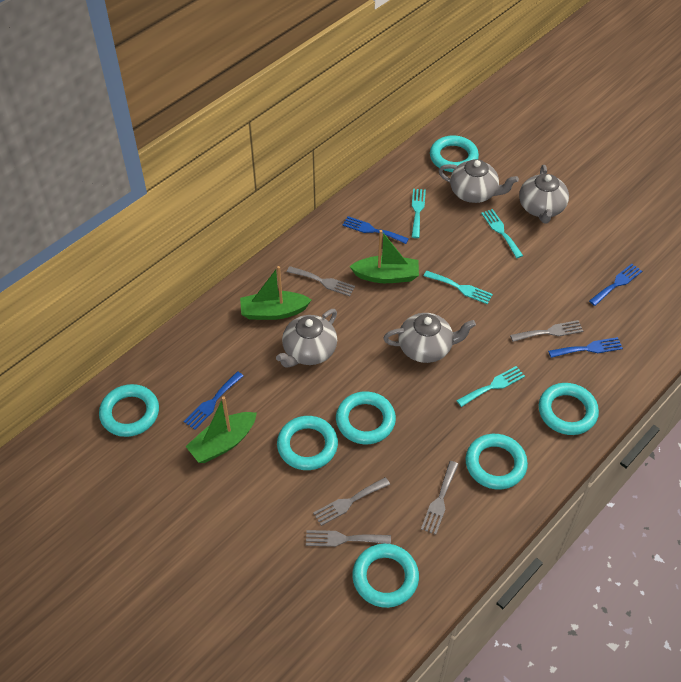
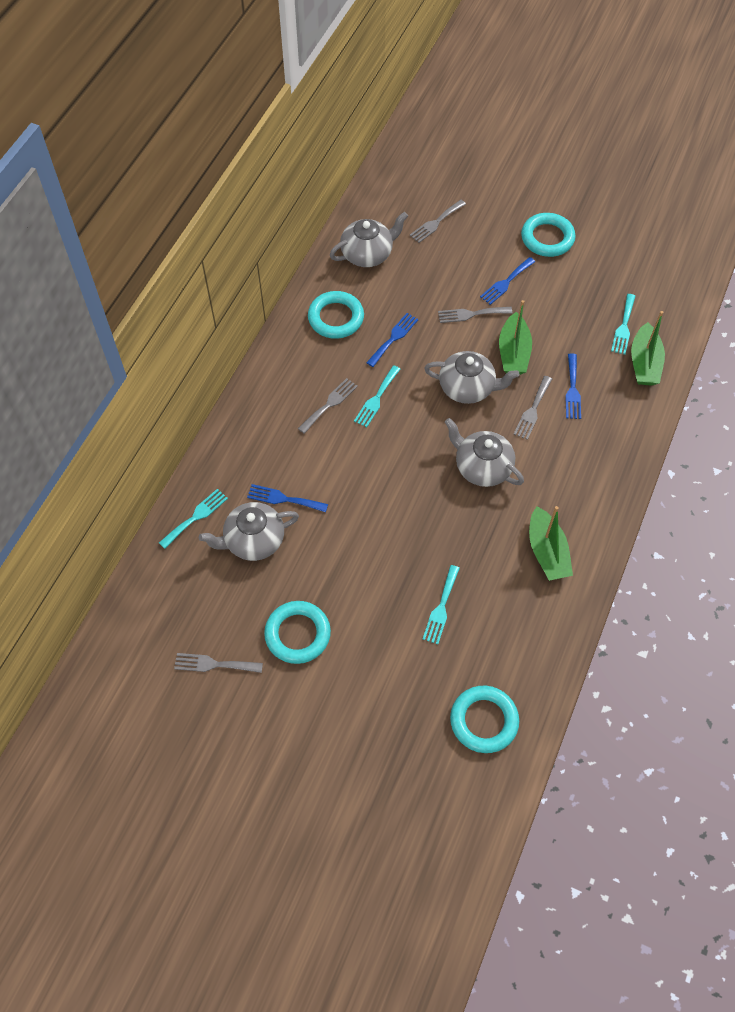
turquoise ring: 7 -> 4

